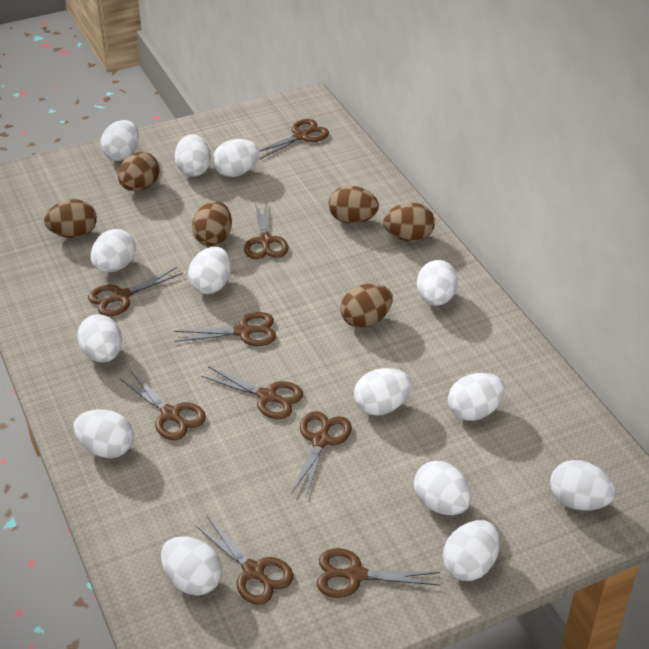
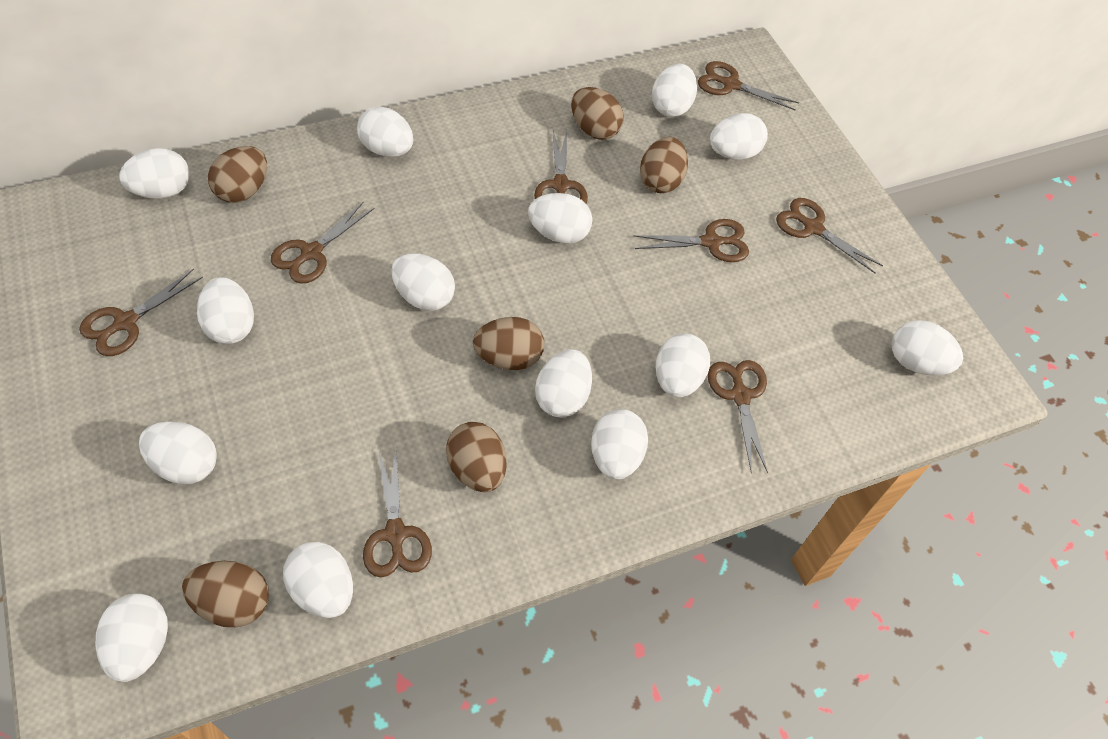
brown scissors: 9 -> 8

